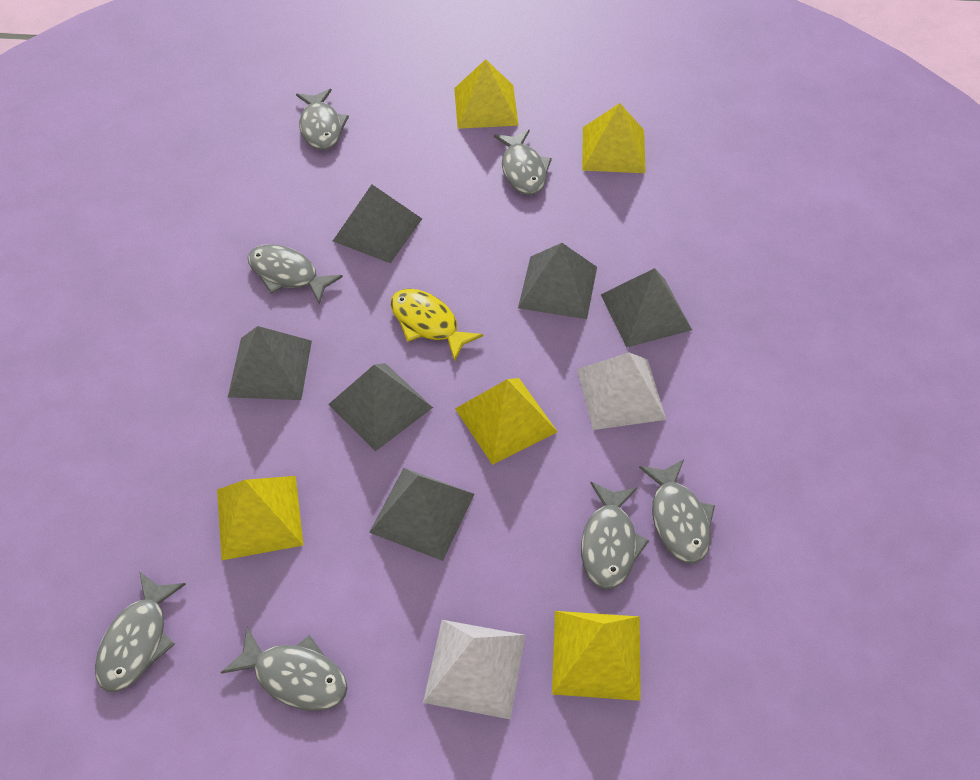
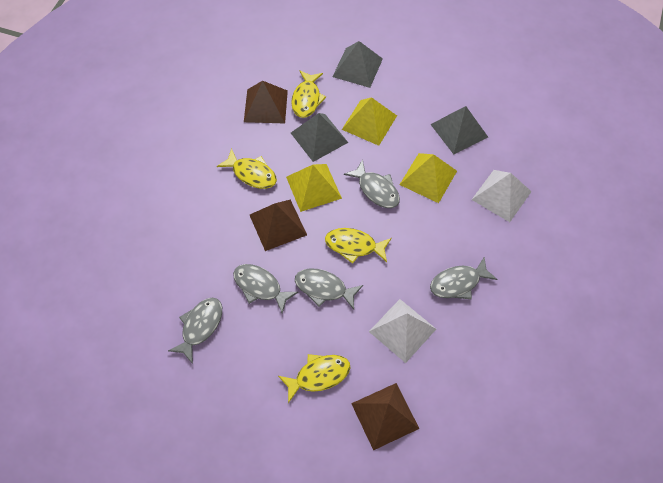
brown pyramid: 0 -> 3
grey fish: 7 -> 5
grey pyramid: 6 -> 3
yellow fish: 1 -> 4
yellow pyramid: 5 -> 3

